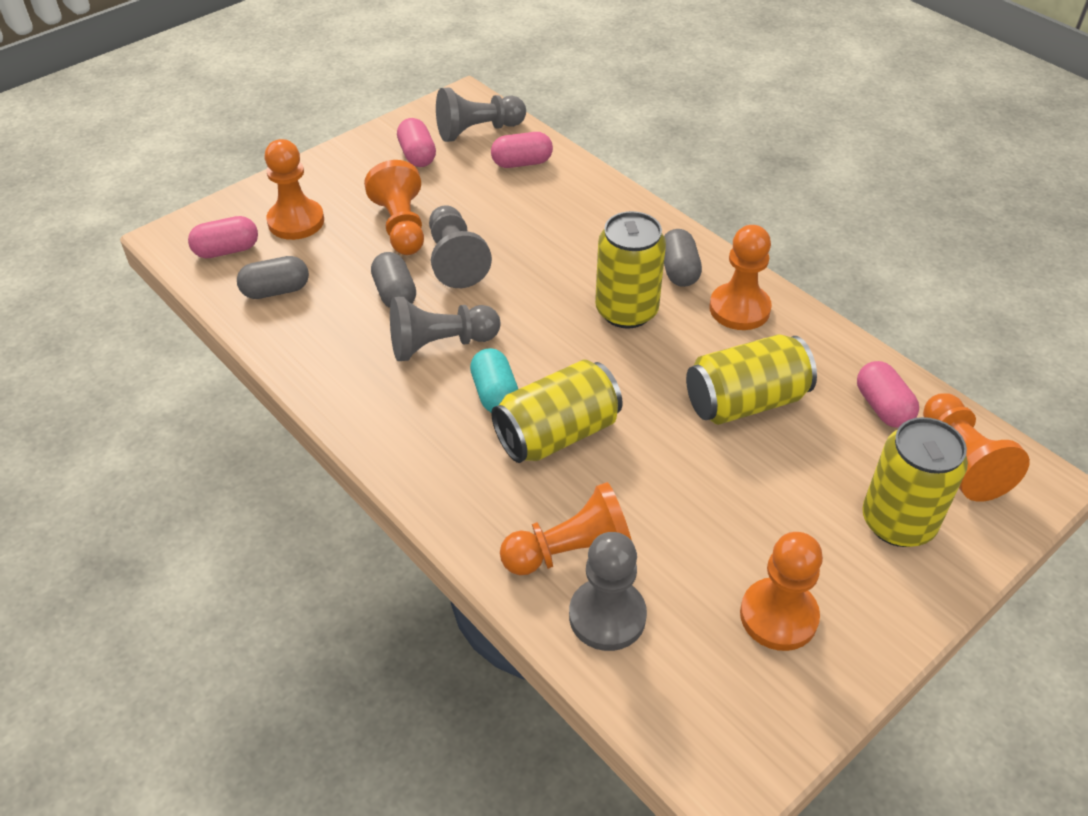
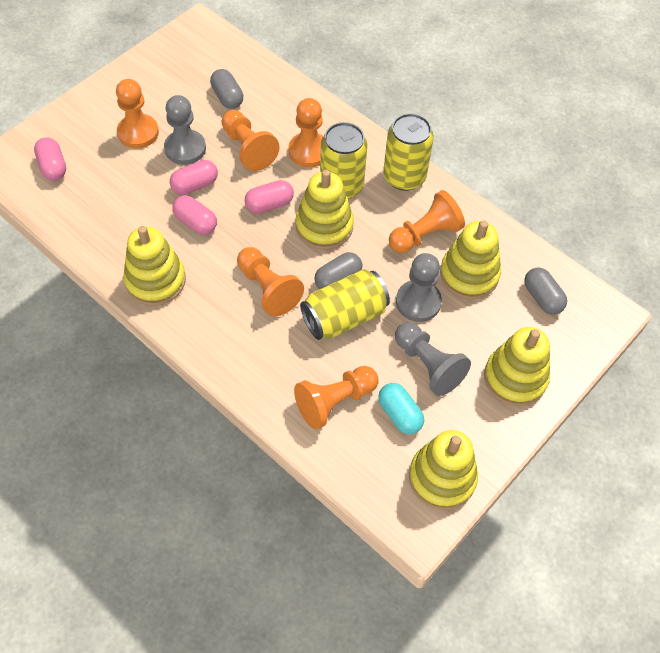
grey pawn: 4 -> 3
yellow can: 4 -> 3
yellow stacking toy: 0 -> 5

